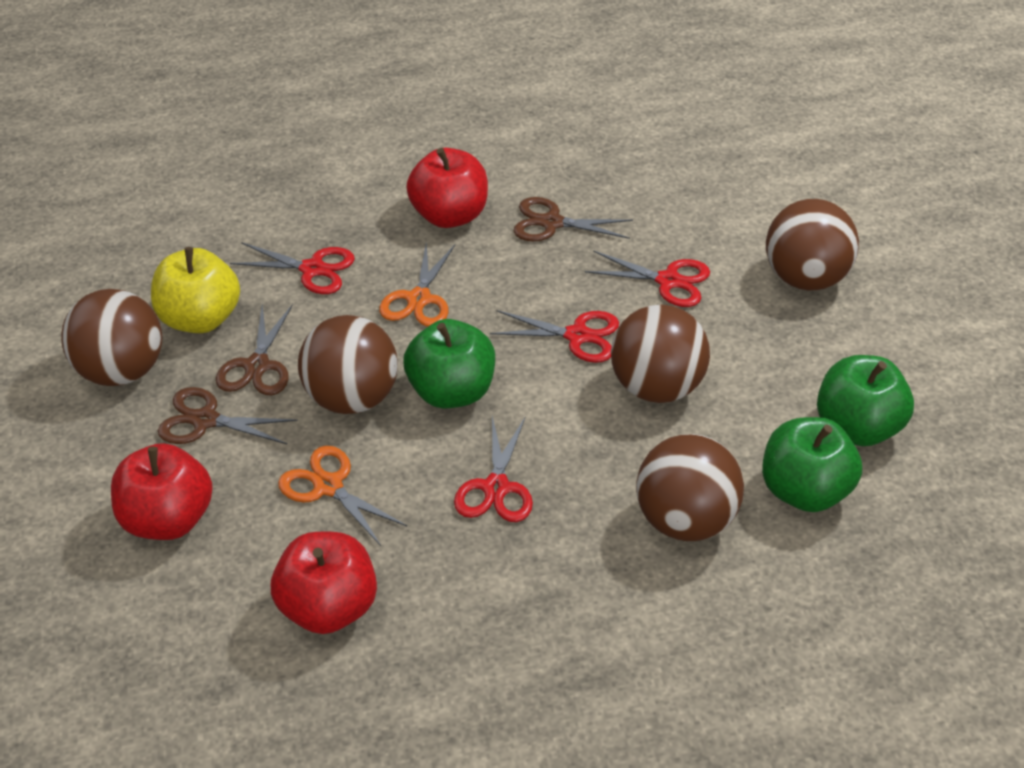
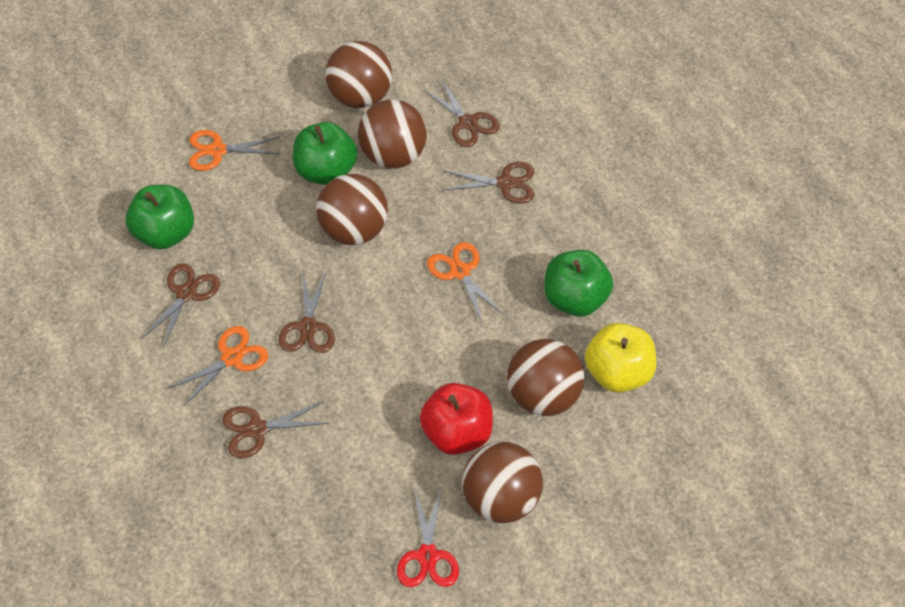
brown scissors: 3 -> 5
orange scissors: 2 -> 3
red apple: 3 -> 1
red scissors: 4 -> 1

